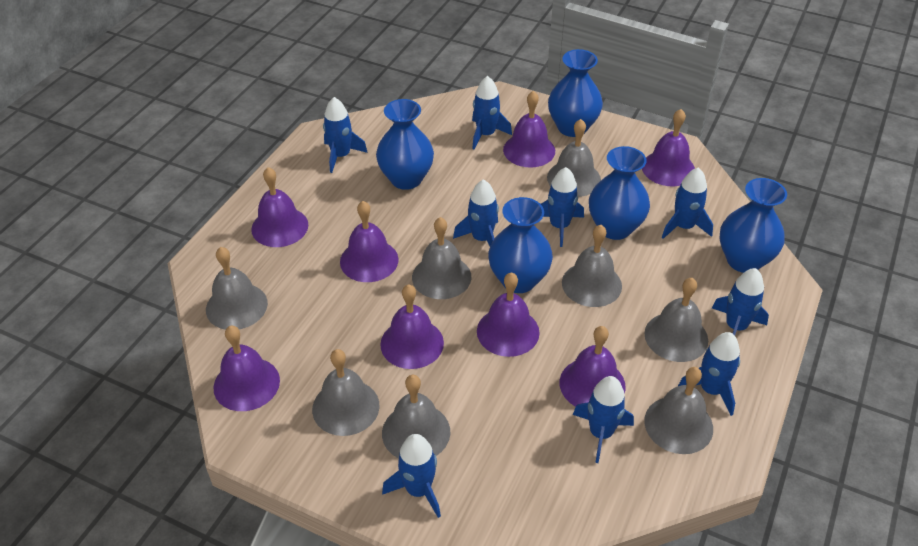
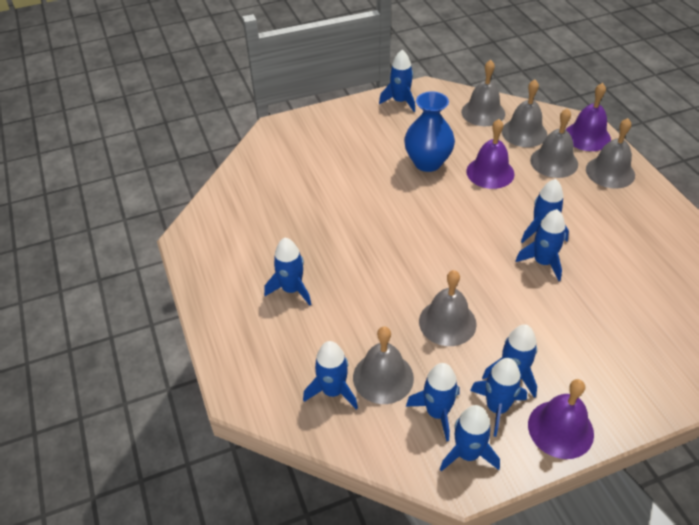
blue vase: 5 -> 1
grey bell: 8 -> 6
purple bell: 8 -> 3

